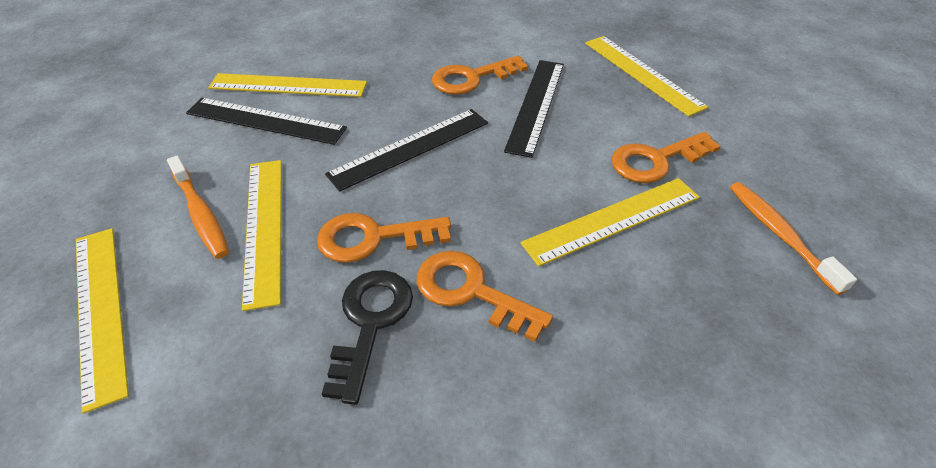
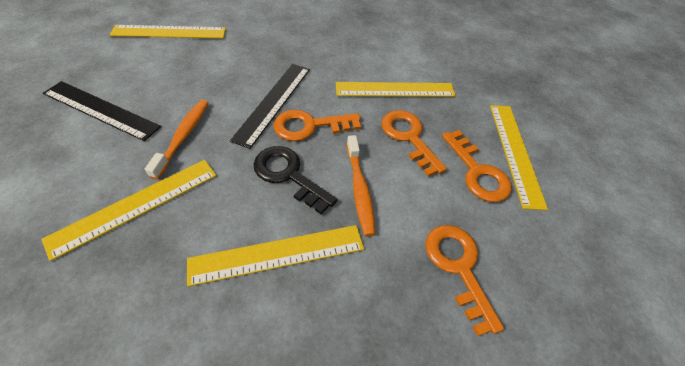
black ruler: 3 -> 2

